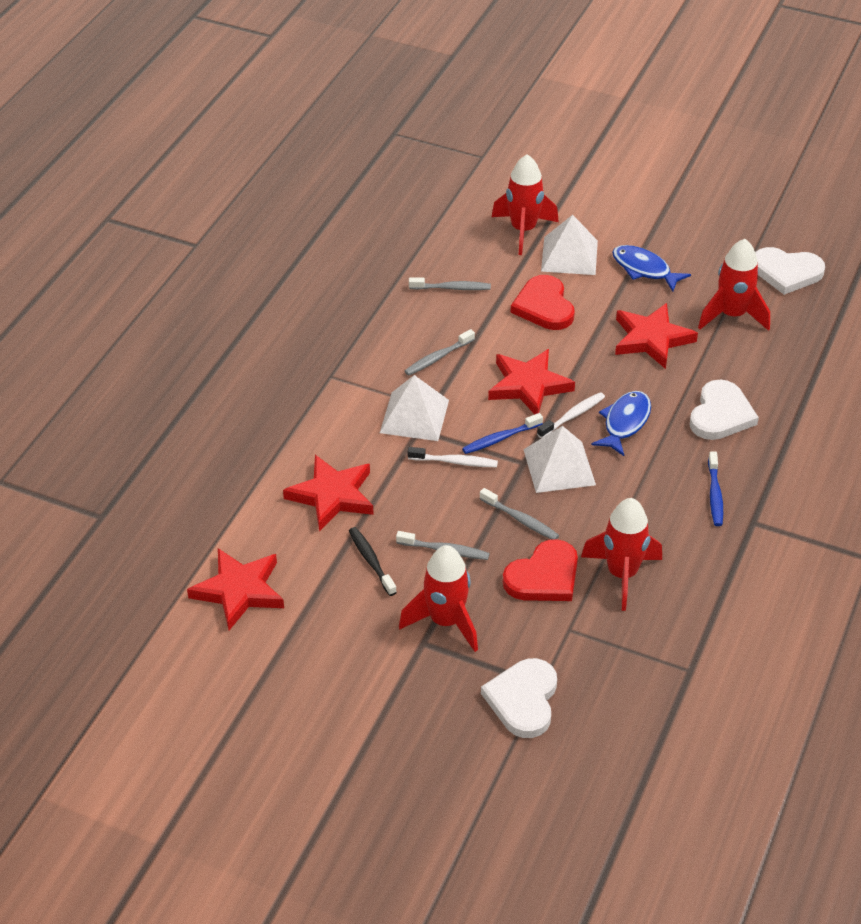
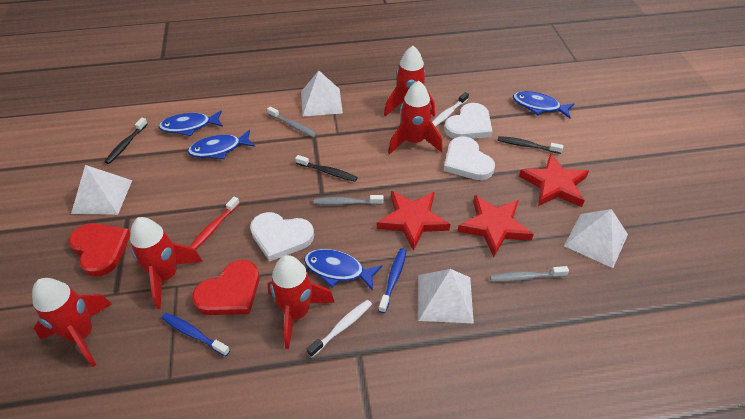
black toothbrush: 1 -> 3
blue fish: 2 -> 4
grey toothbrush: 4 -> 3
red rocket: 4 -> 5
red star: 4 -> 3
red toothbrush: 0 -> 1
white pyramid: 3 -> 4

